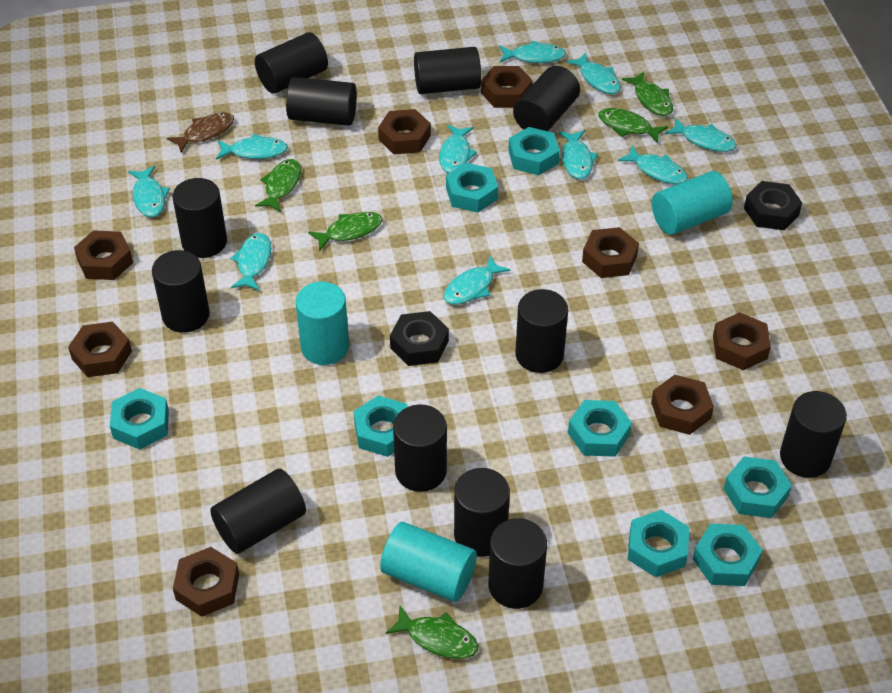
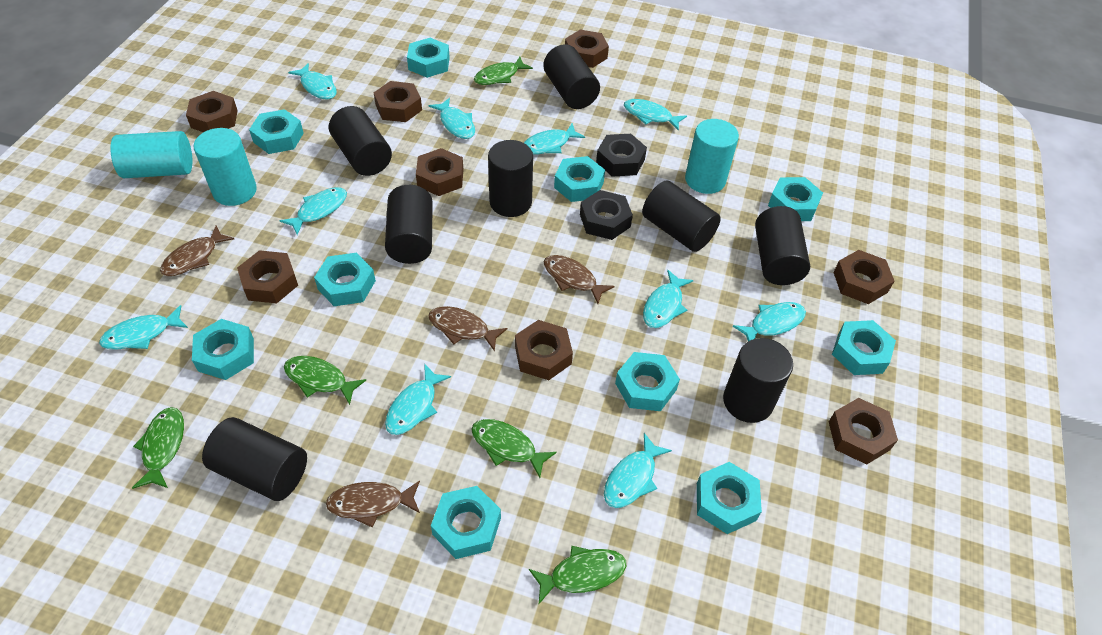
black cylinder: 12 -> 8
brown fish: 1 -> 4
turquoise nut: 8 -> 10

